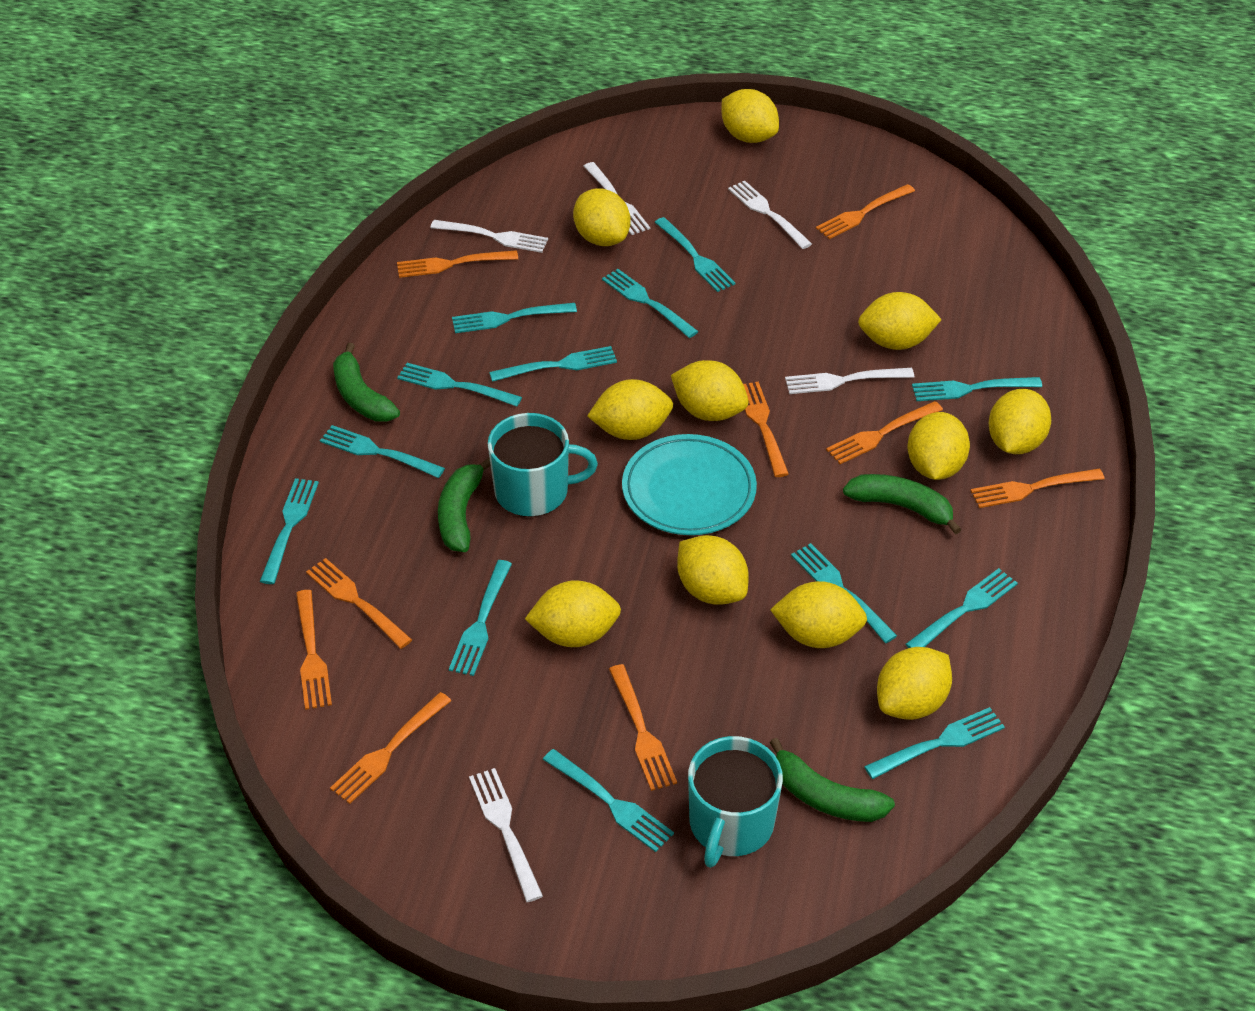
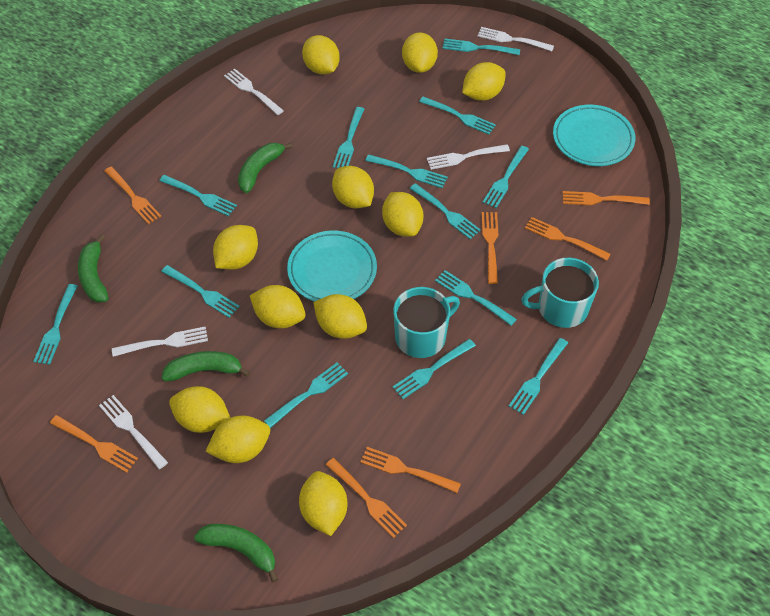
orange fork: 9 -> 7
turquoise plate: 1 -> 2

